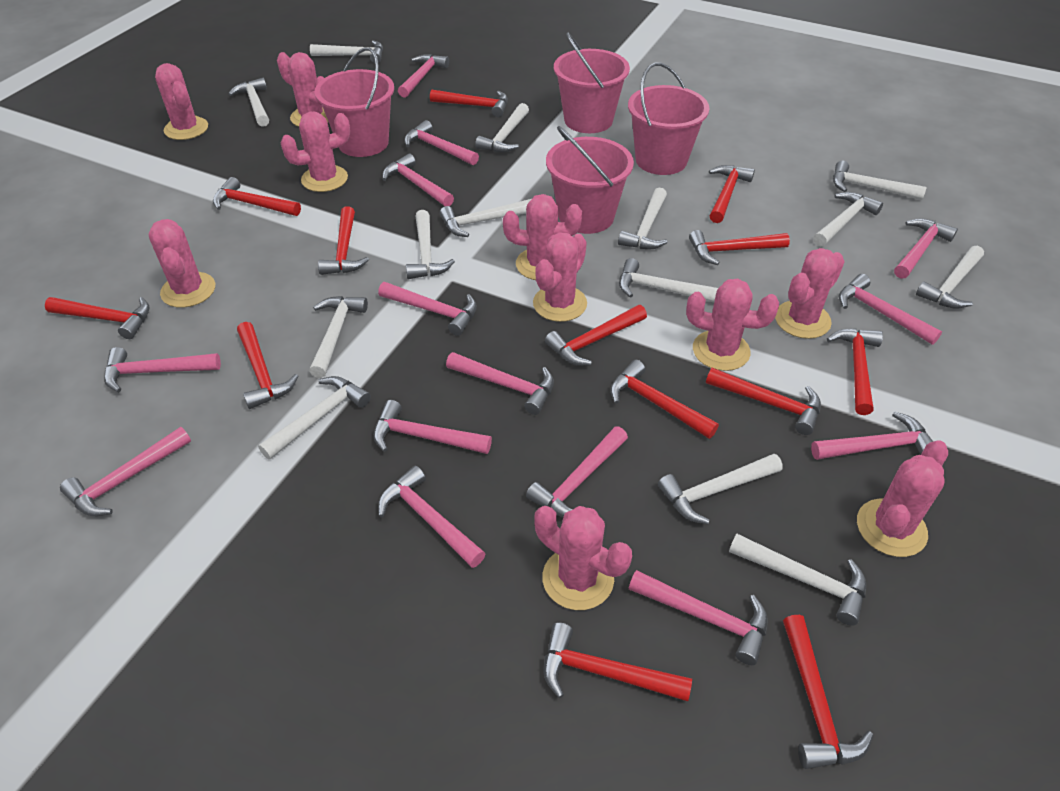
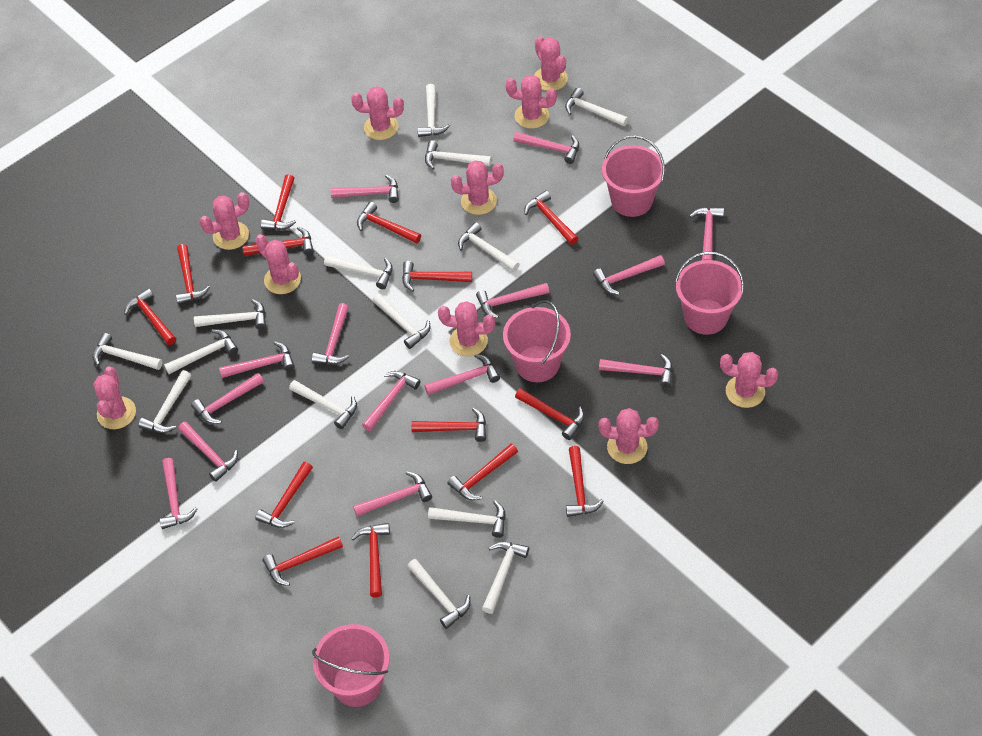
red hammer: 13 -> 14

